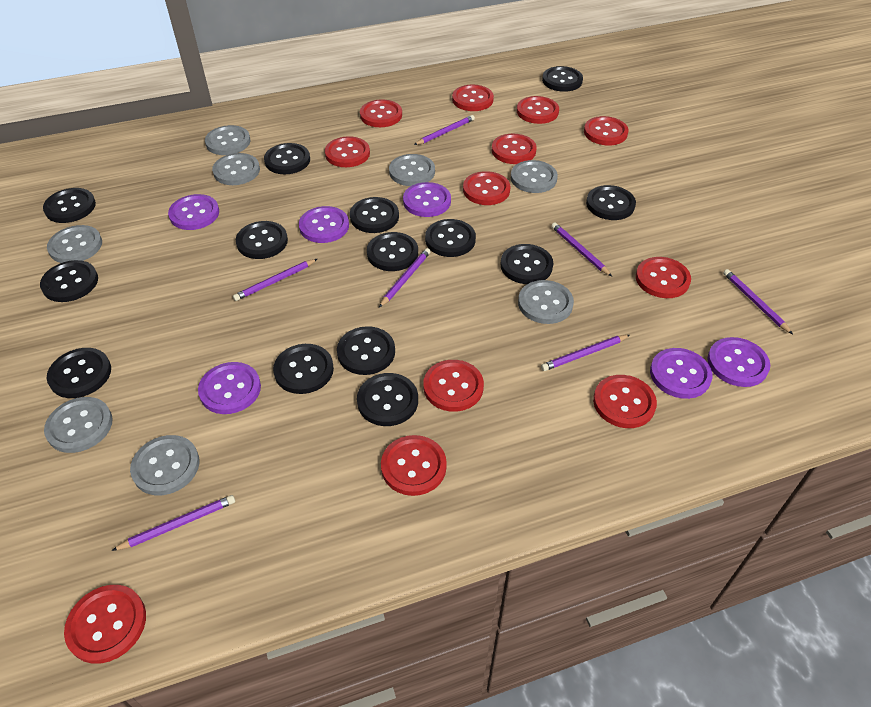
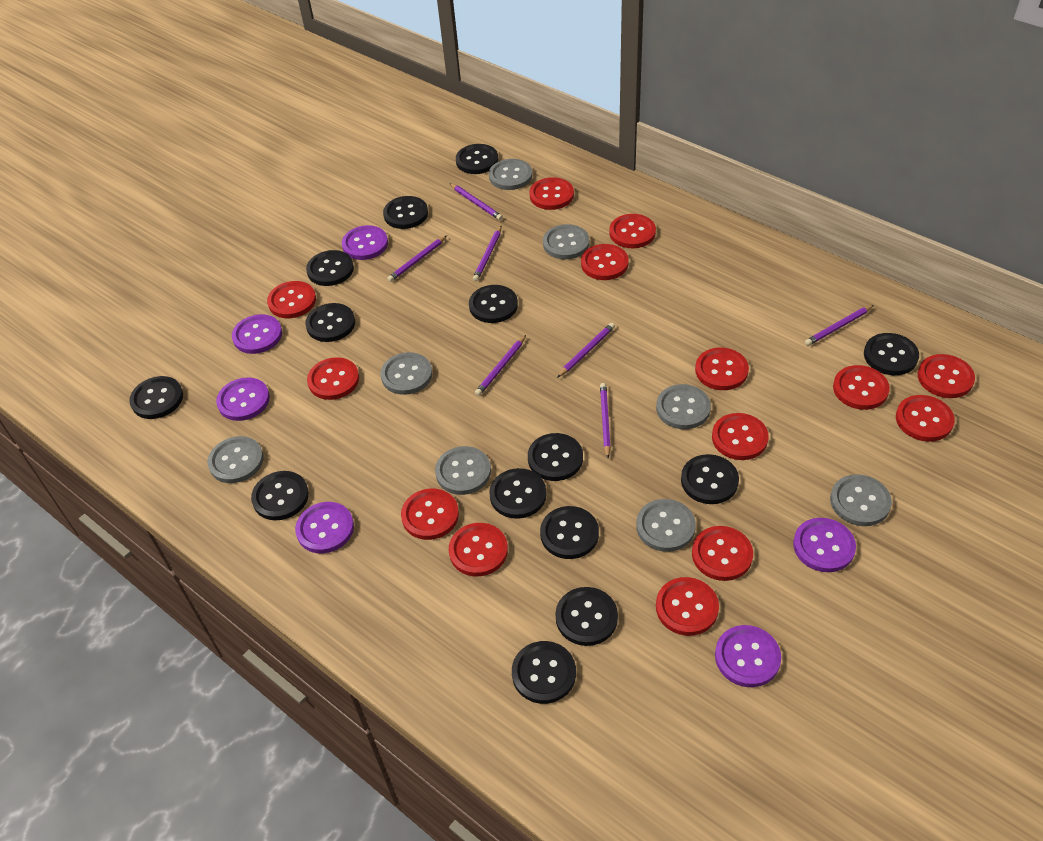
red button: 12 -> 14

